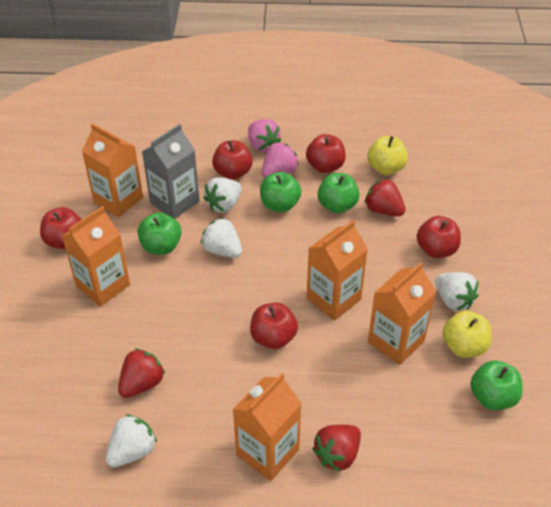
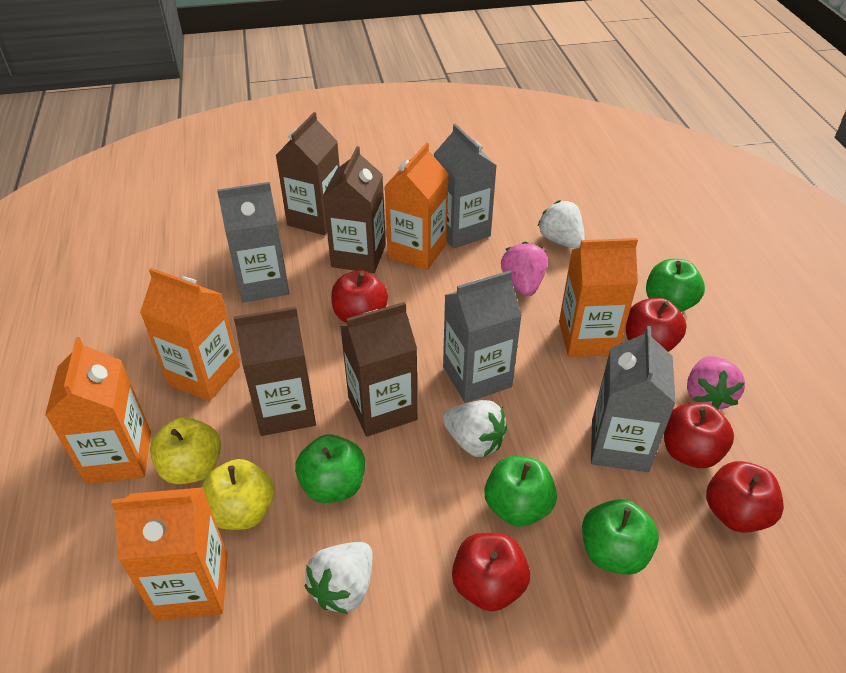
brown carton: 0 -> 4
grey carton: 1 -> 4
red strawberry: 3 -> 0
white strawberry: 4 -> 3

